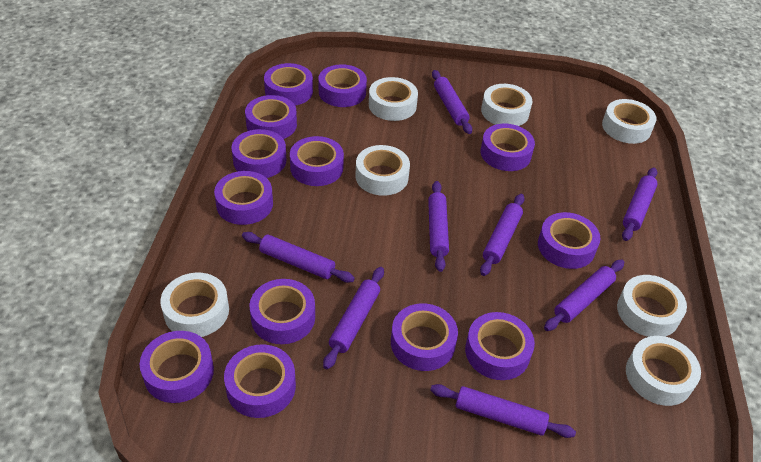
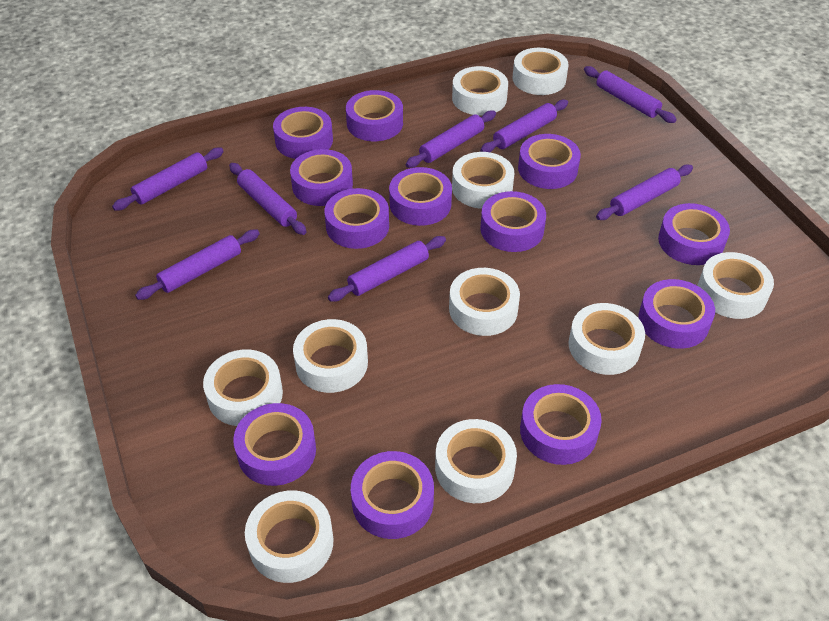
purple tape: 13 -> 12
white tape: 7 -> 10

